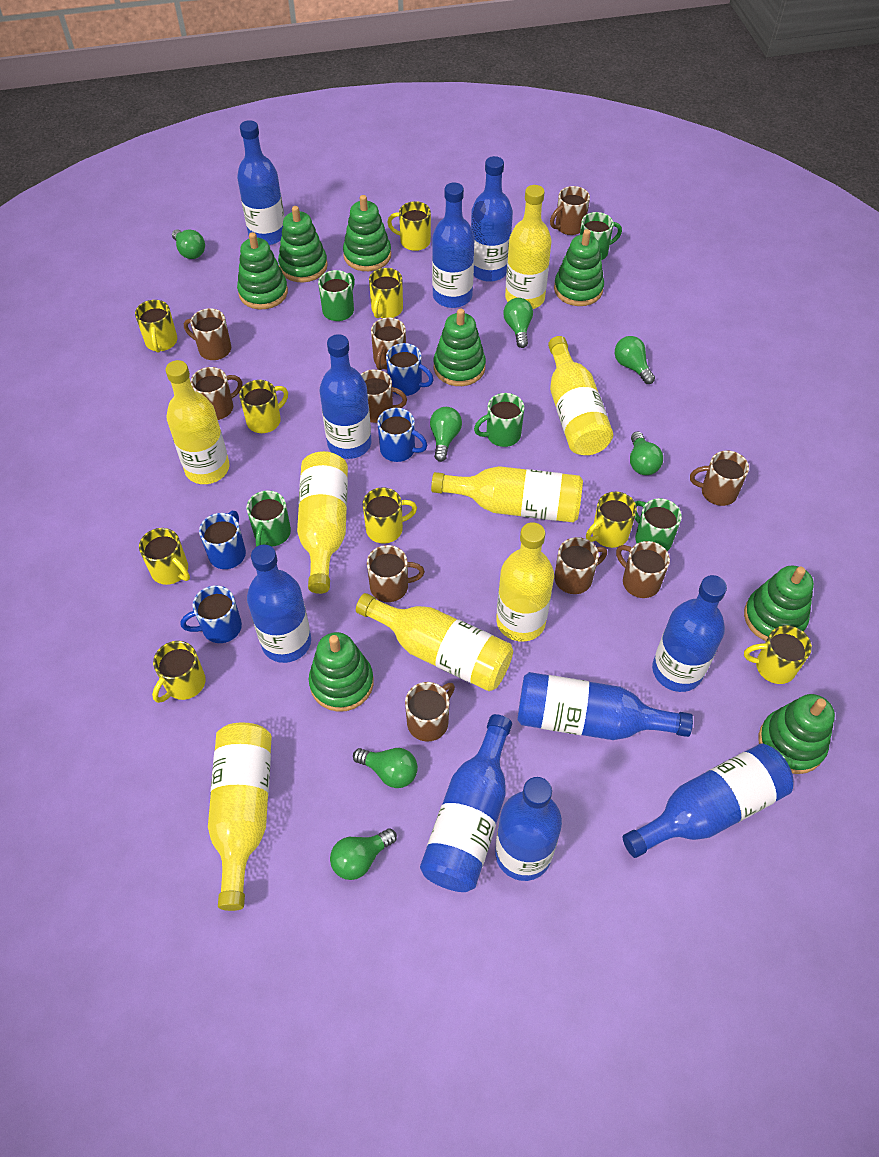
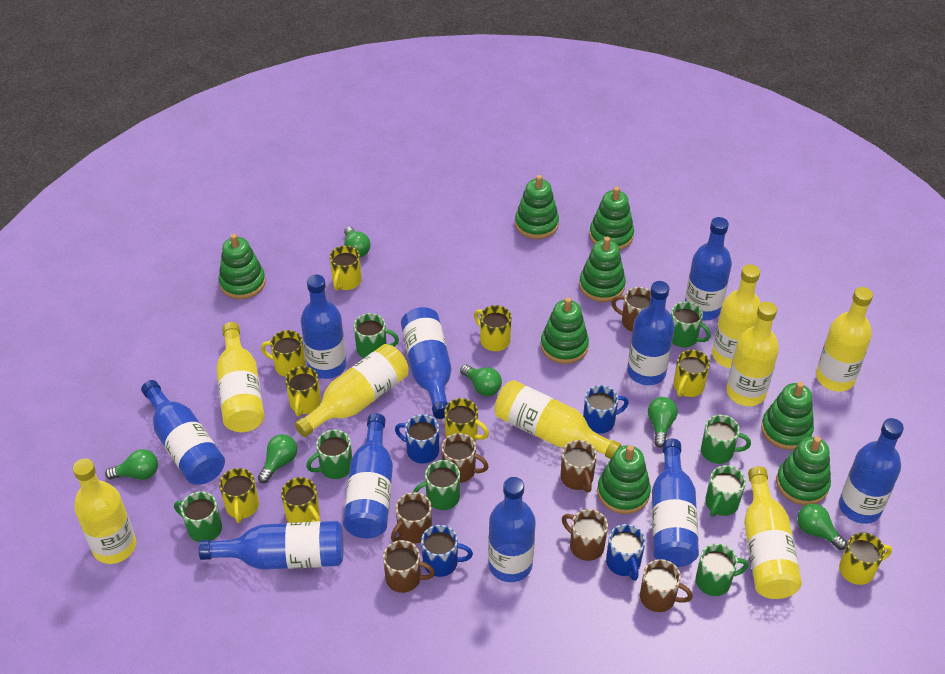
brown mug: 10 -> 7
green light bulb: 7 -> 6
green mug: 5 -> 8

